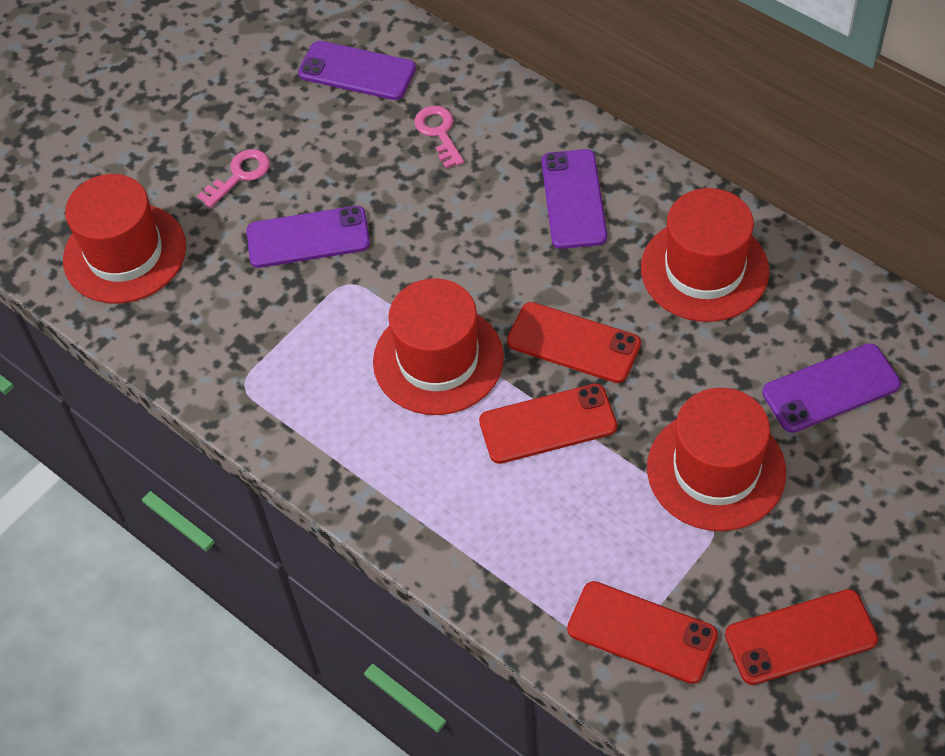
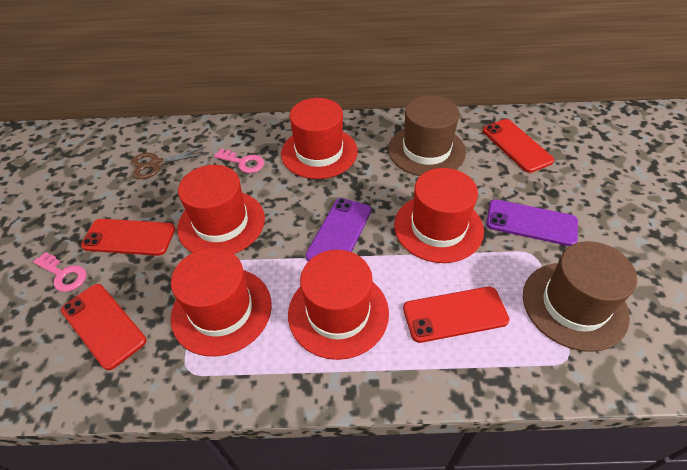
brown hat: 0 -> 2
brown scissors: 0 -> 1
purple phone: 4 -> 2
red hat: 4 -> 5

